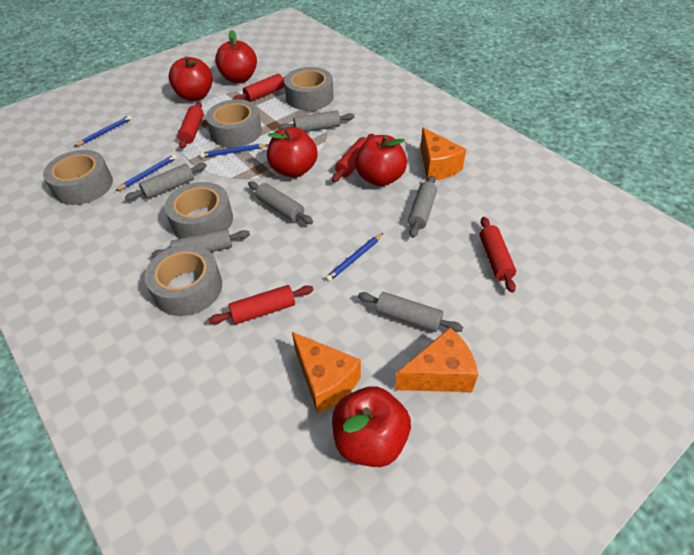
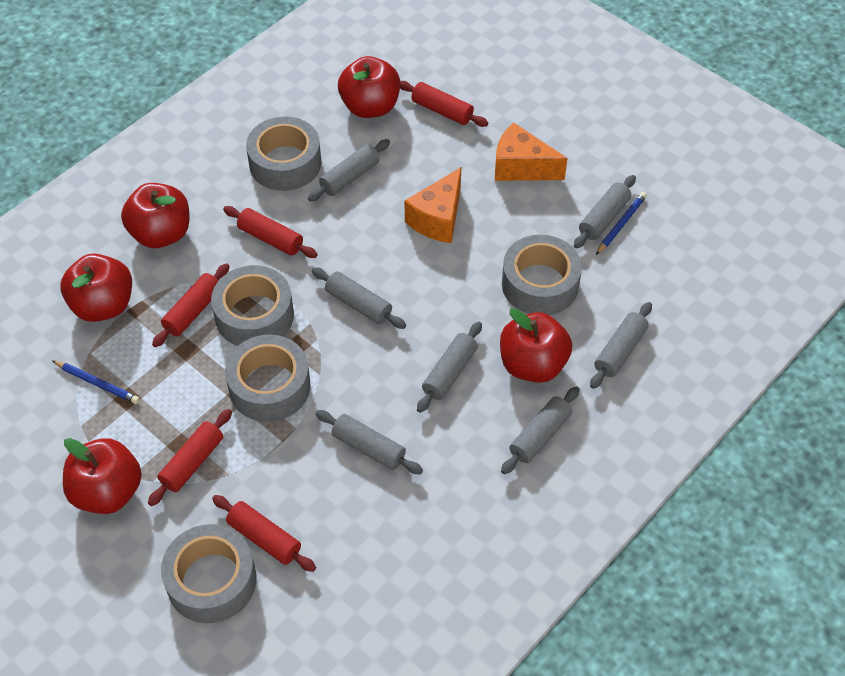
blue pencil: 4 -> 2
grey rolling pin: 6 -> 7
orange cheese: 3 -> 2

